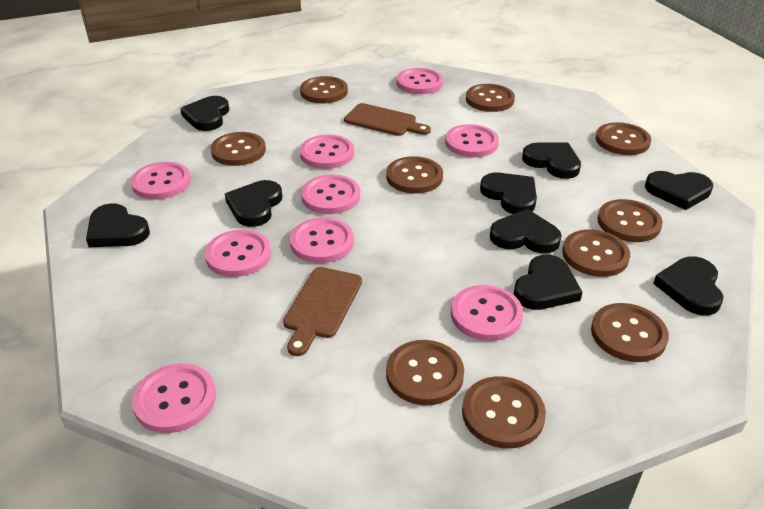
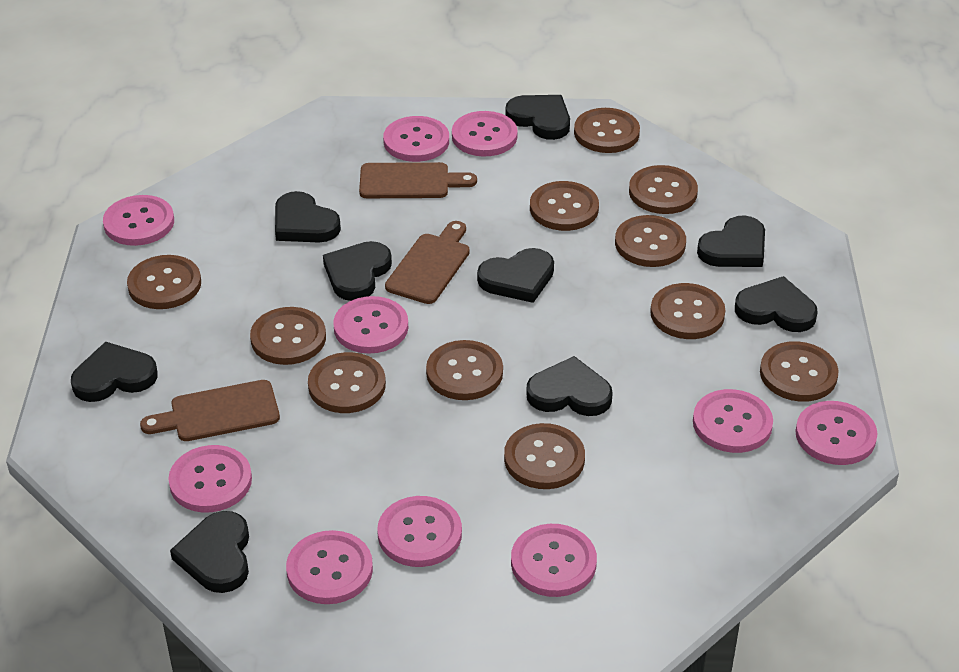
brown button: 10 -> 11
brown cutting board: 2 -> 3
pink button: 9 -> 10

